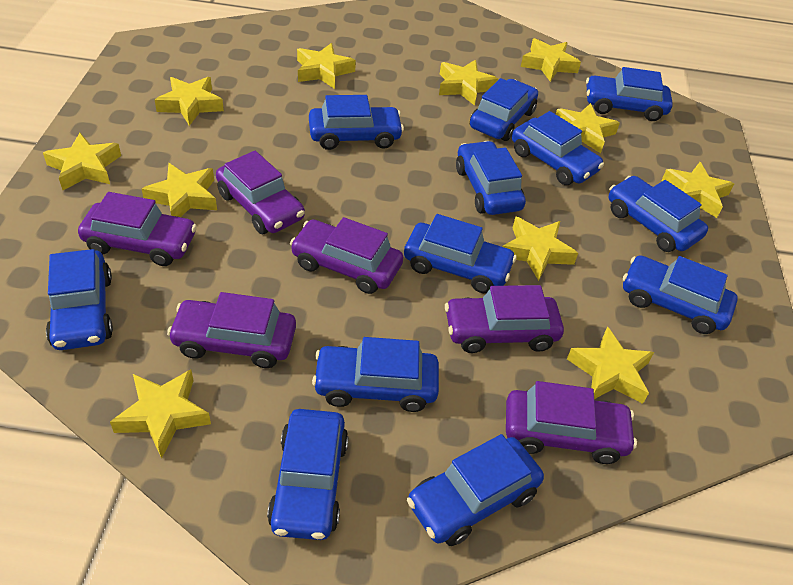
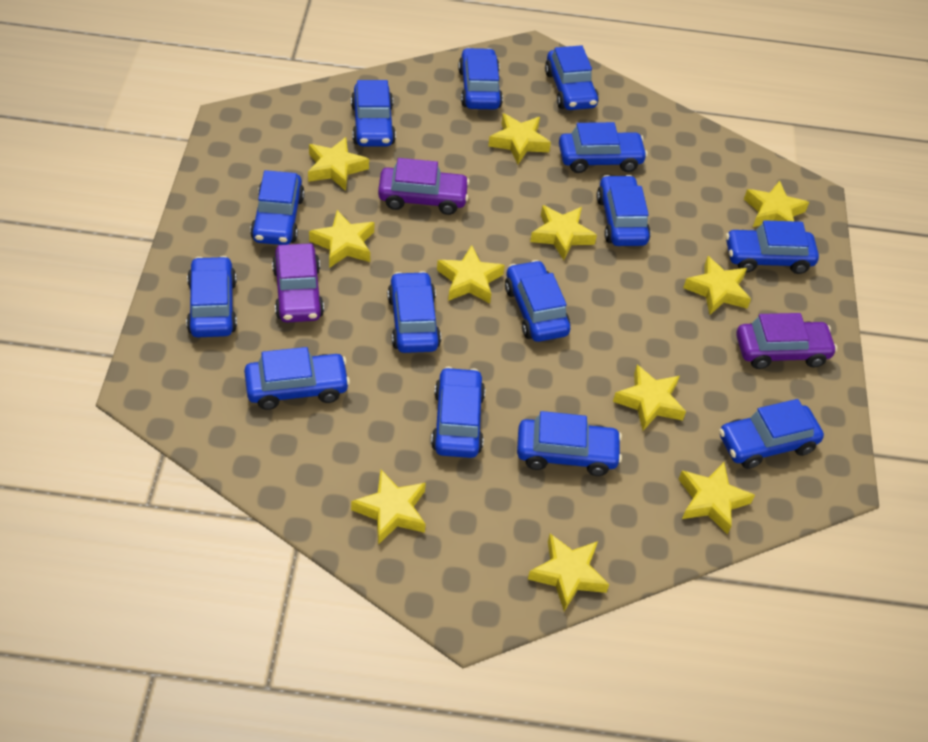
blue car: 12 -> 14
purple car: 6 -> 3

